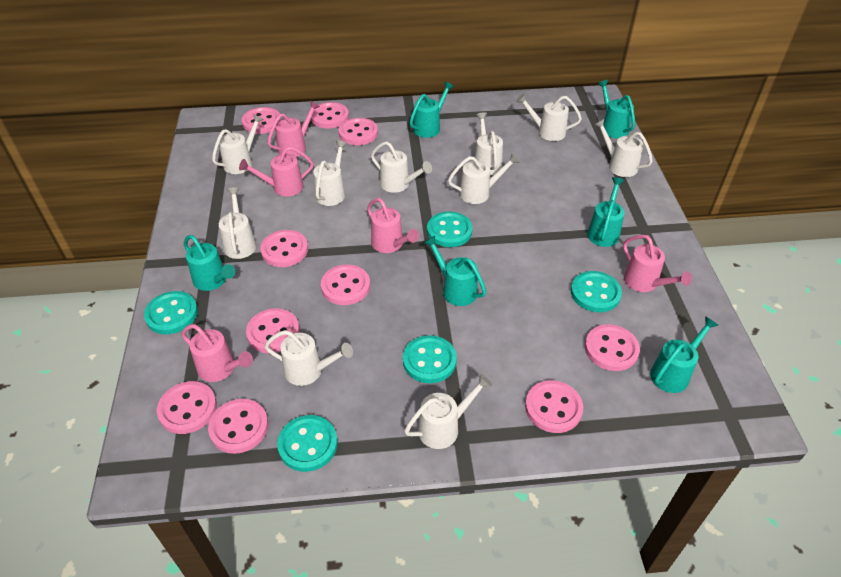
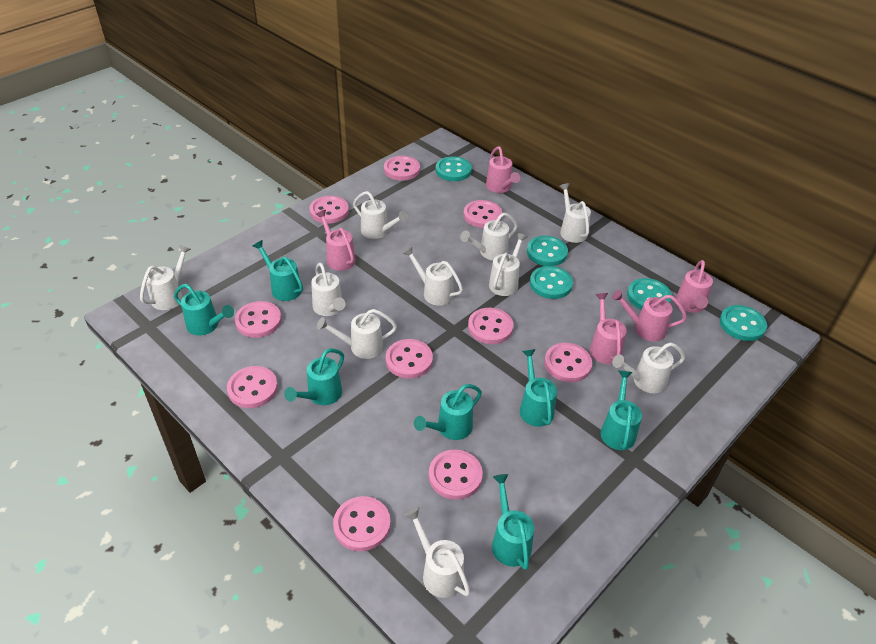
turquoise watering can: 6 -> 7

